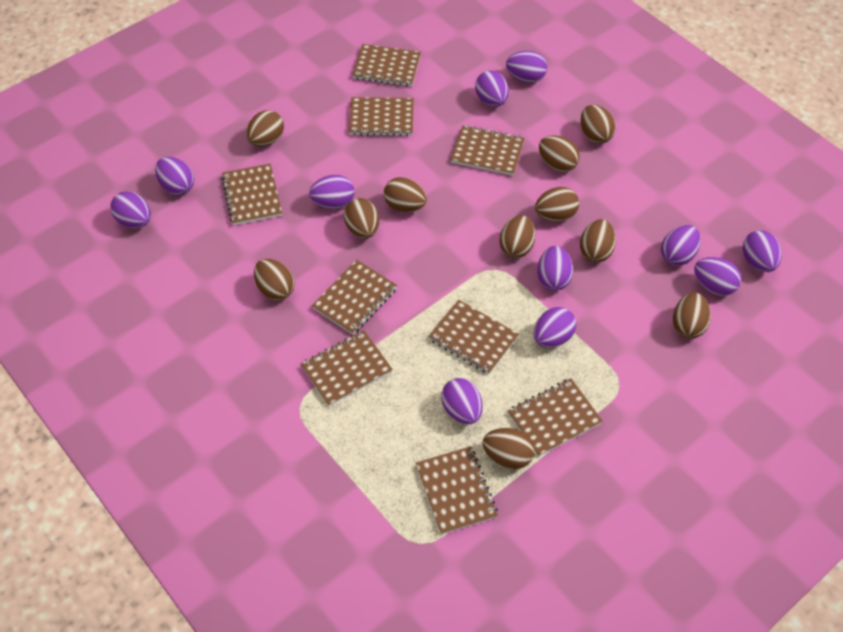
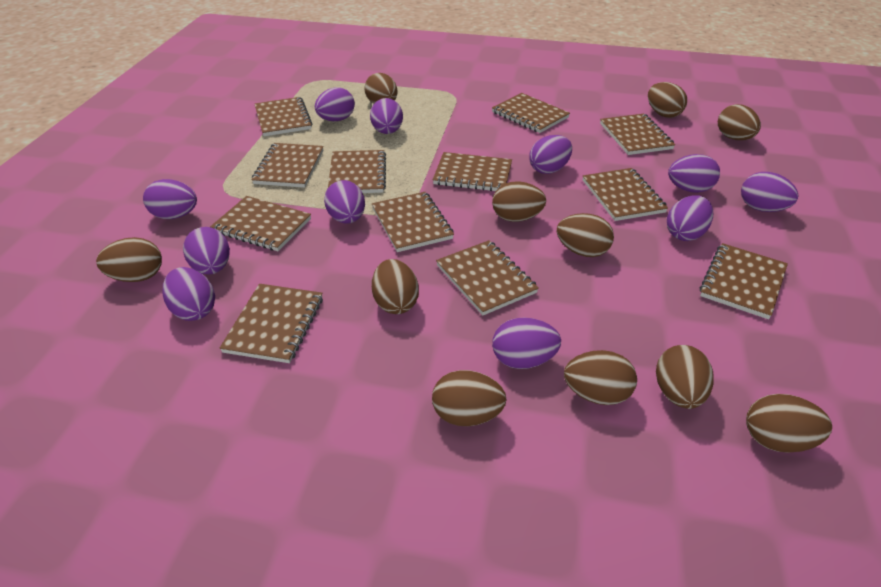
brown notebook: 9 -> 12

